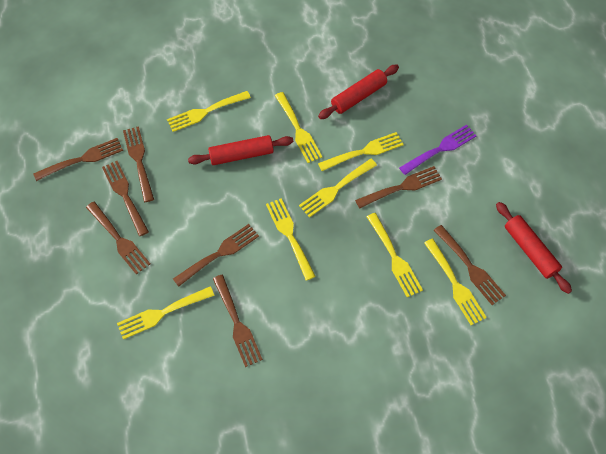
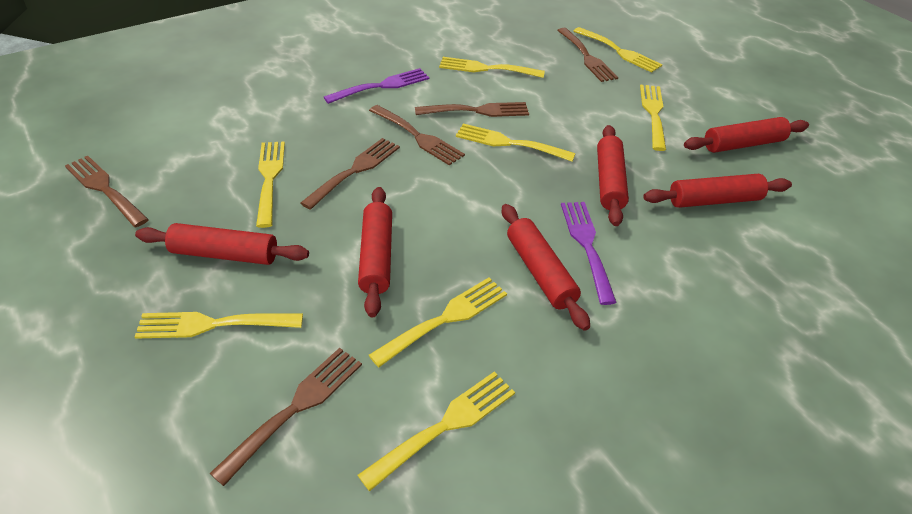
brown fork: 8 -> 6
purple fork: 1 -> 2
red rolling pin: 3 -> 6

